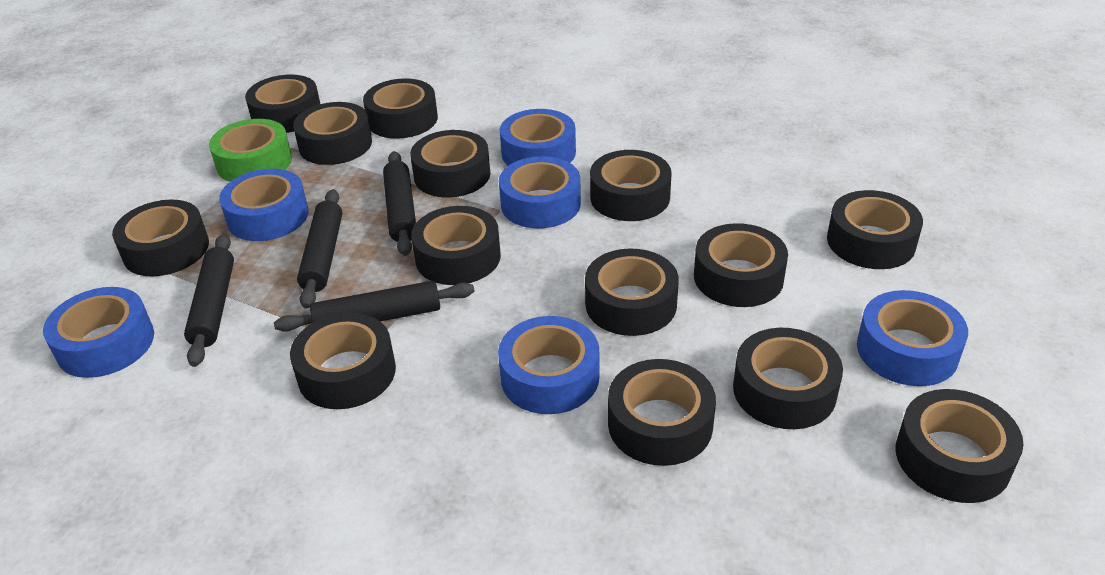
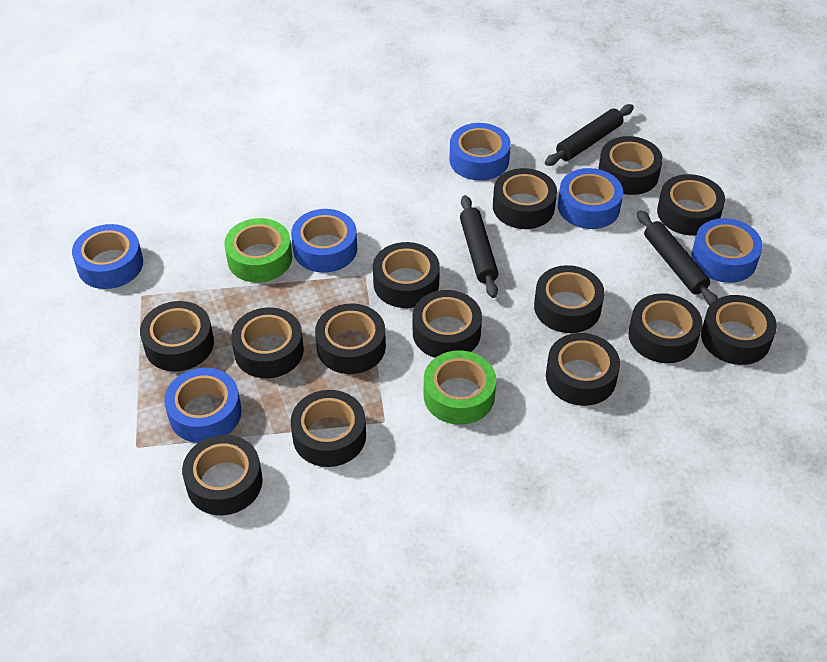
black rolling pin: 4 -> 3
green tape: 1 -> 2

